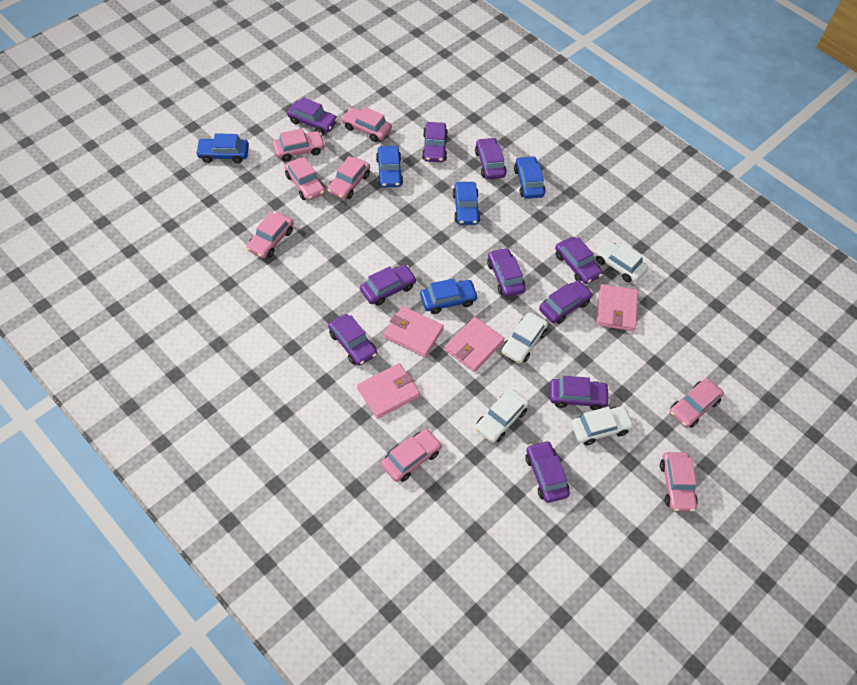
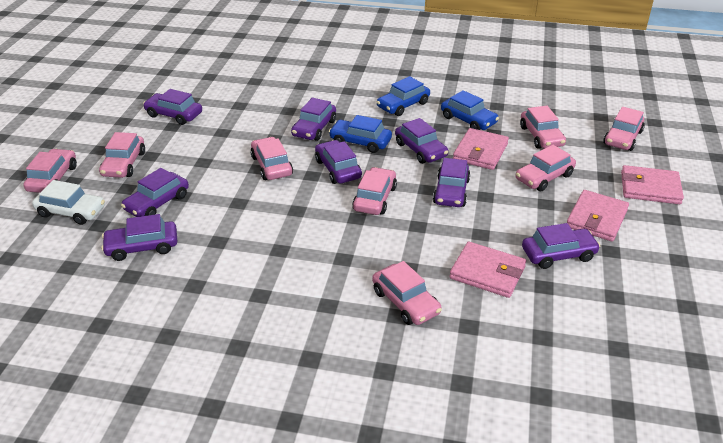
blue car: 5 -> 3
purple car: 10 -> 8
white car: 4 -> 1

